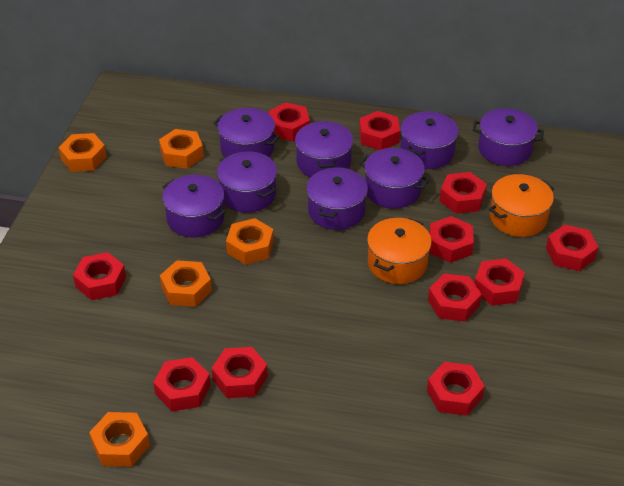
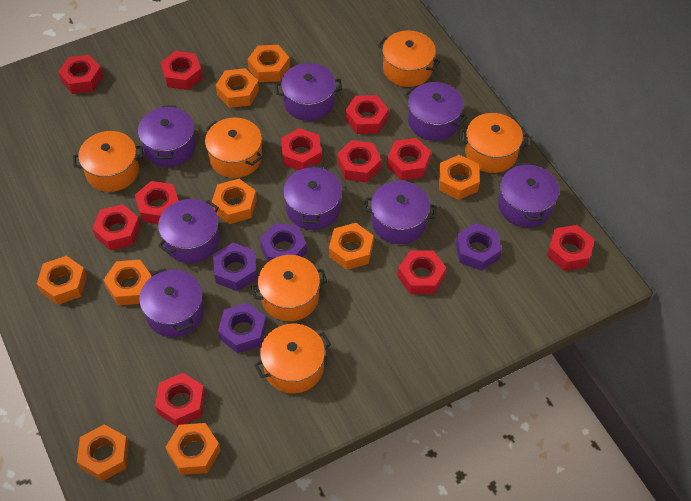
orange nut: 5 -> 9
orange pot: 2 -> 6
purple nut: 0 -> 4

